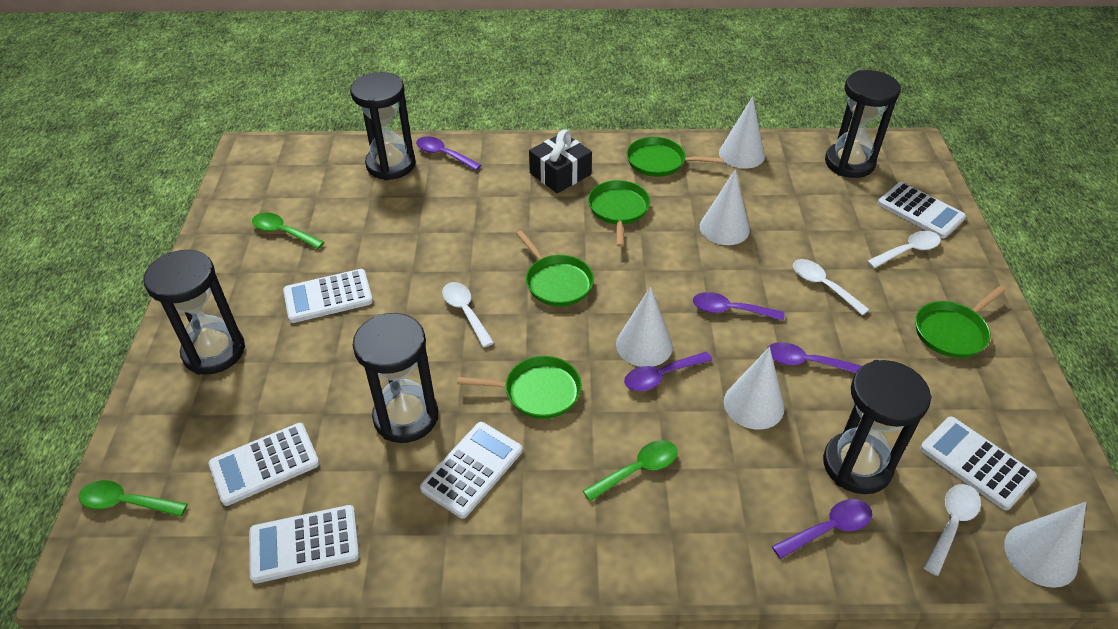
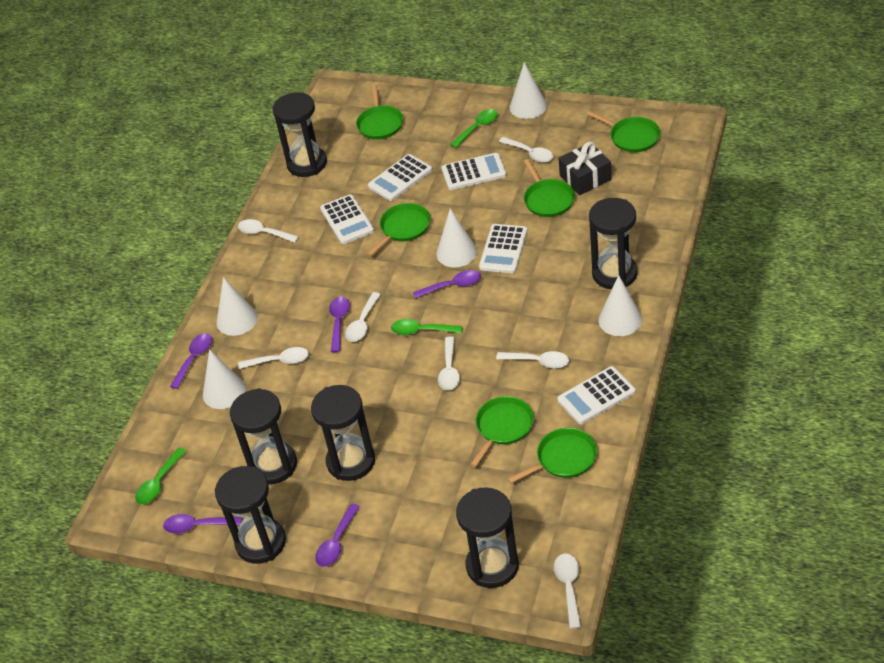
black hourglass: 5 -> 6
green pan: 5 -> 6
white calculator: 6 -> 5
white spoon: 4 -> 7

